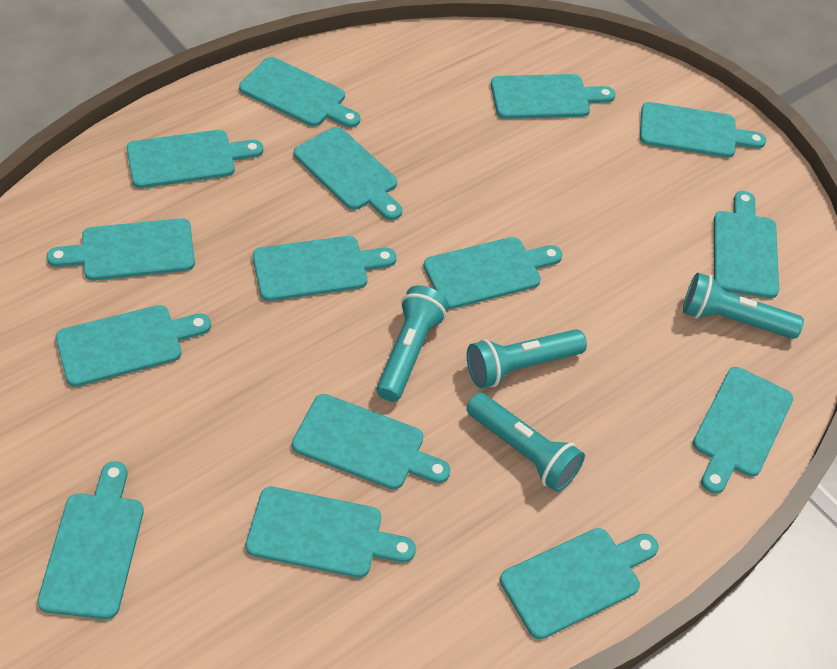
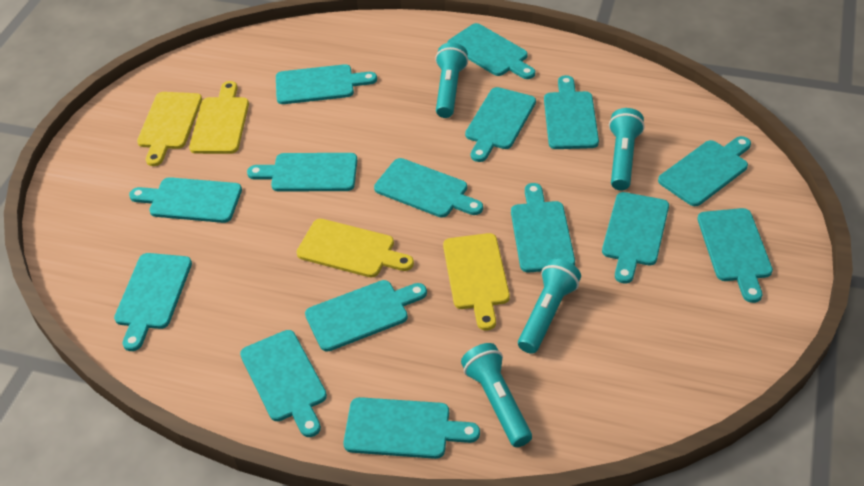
yellow cutting board: 0 -> 4

